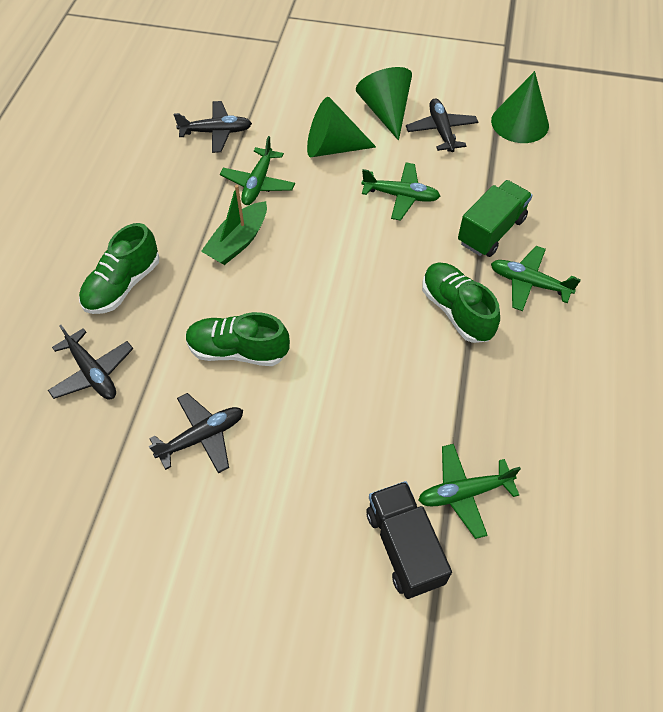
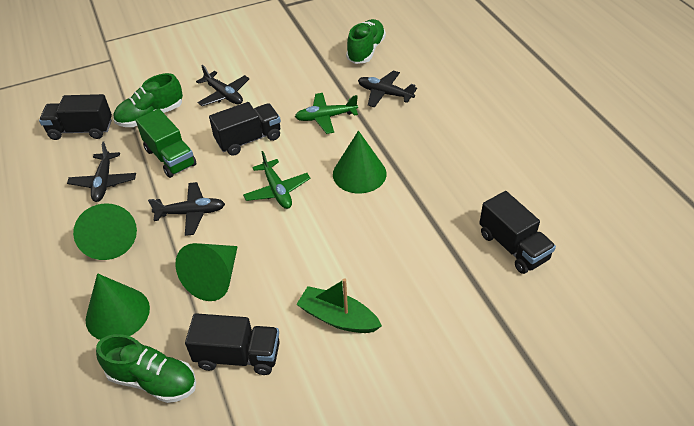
black truck: 1 -> 4
green cone: 3 -> 4
green plane: 4 -> 2

